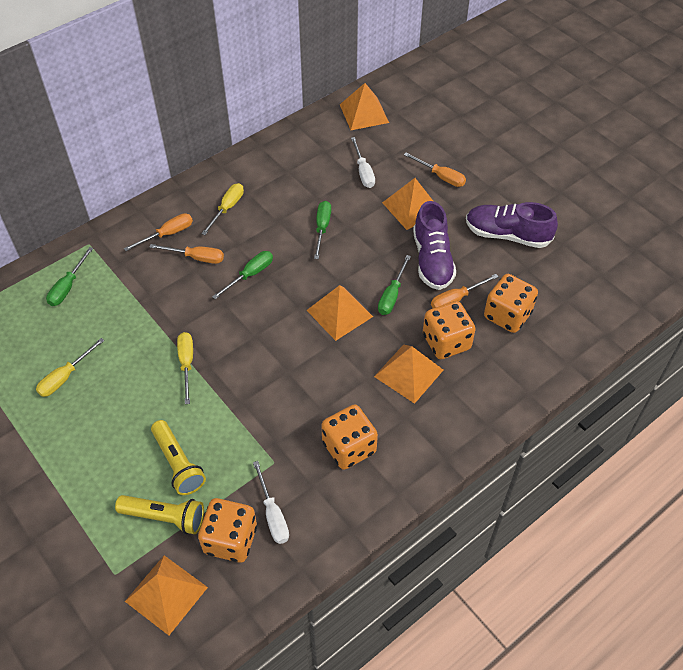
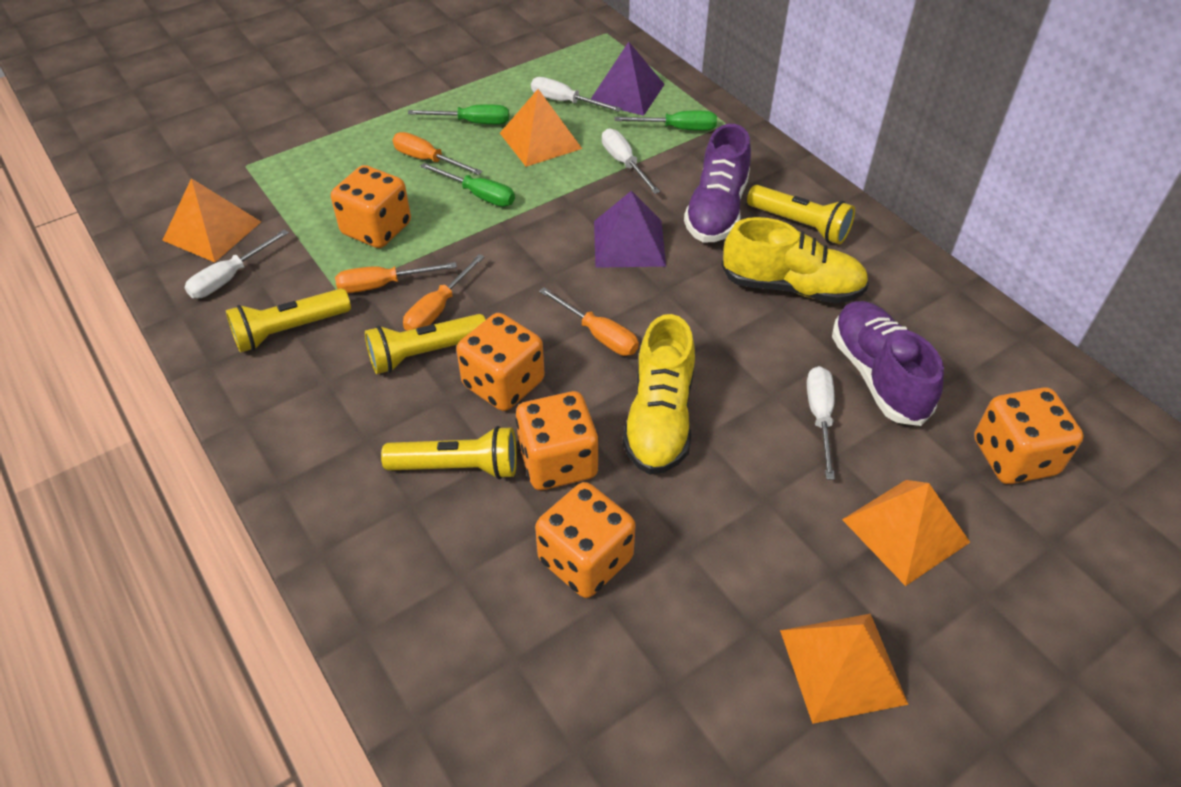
green screwdriver: 4 -> 3
orange dice: 4 -> 5
orange pyramid: 5 -> 4
purple pyramid: 0 -> 2
white screwdriver: 2 -> 4
yellow flashlight: 2 -> 4
yellow screwdriver: 3 -> 0
yellow shoe: 0 -> 2

